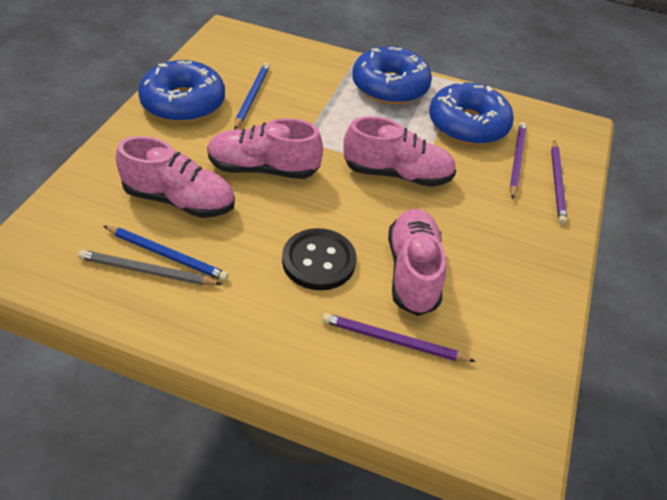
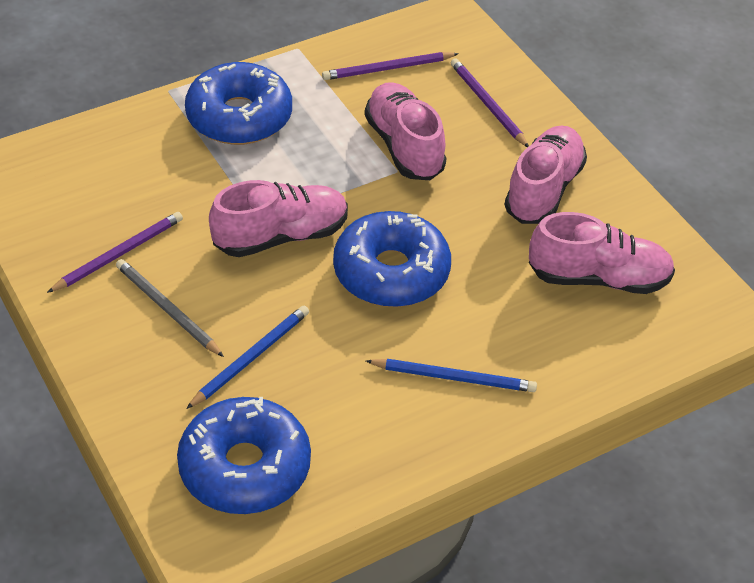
black button: 1 -> 0

